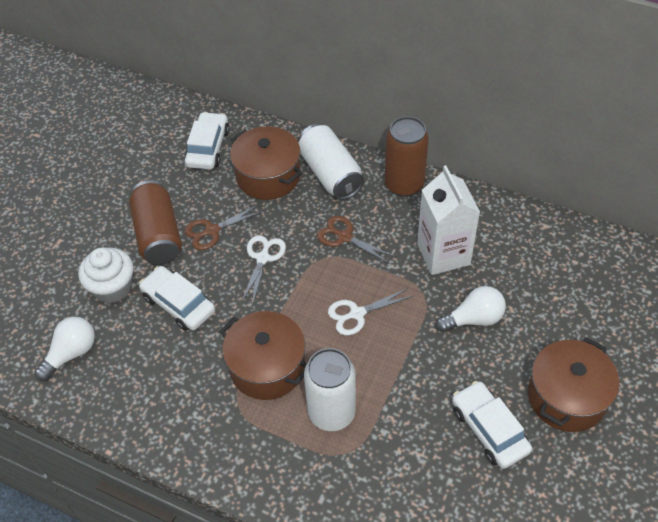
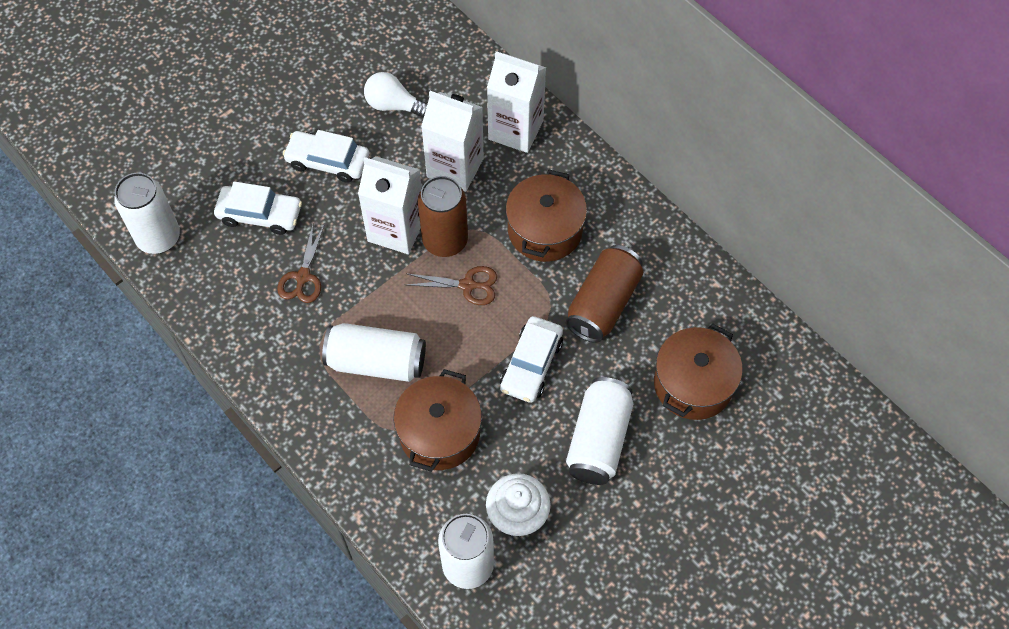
white can: 2 -> 4
white carton: 1 -> 3
white light bulb: 2 -> 1
white scissors: 2 -> 0

